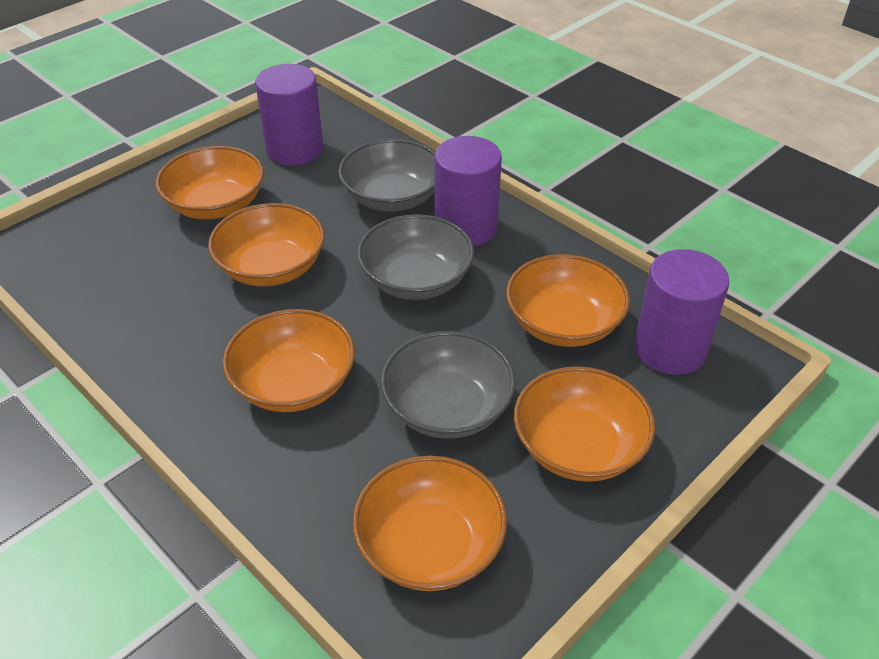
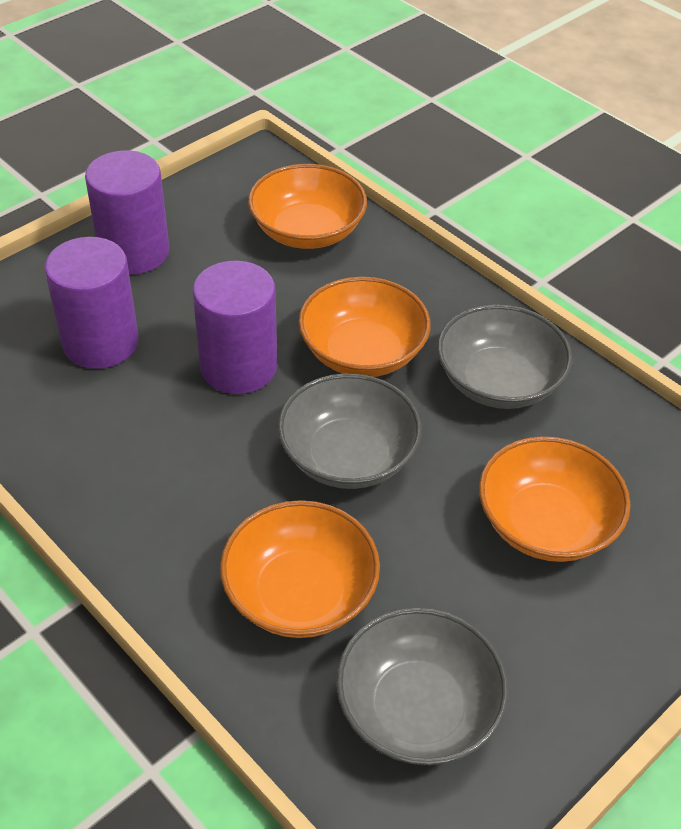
orange bowl: 6 -> 4

